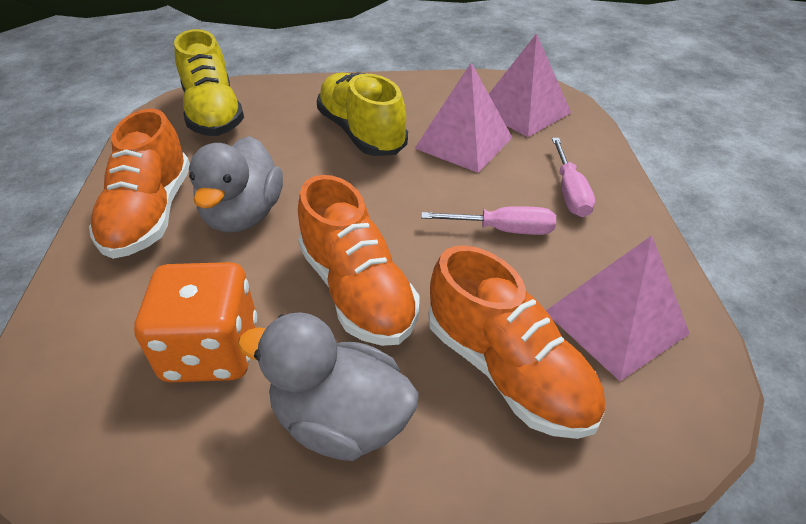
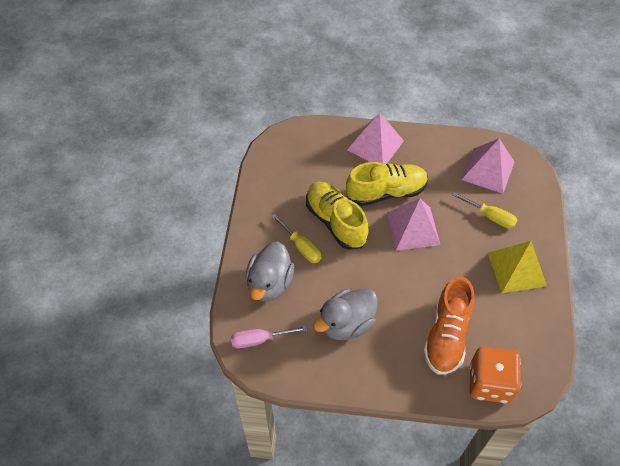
orange shoe: 3 -> 1
pink screwdriver: 2 -> 1
yellow pyramid: 0 -> 1
yellow screwdriver: 0 -> 2

